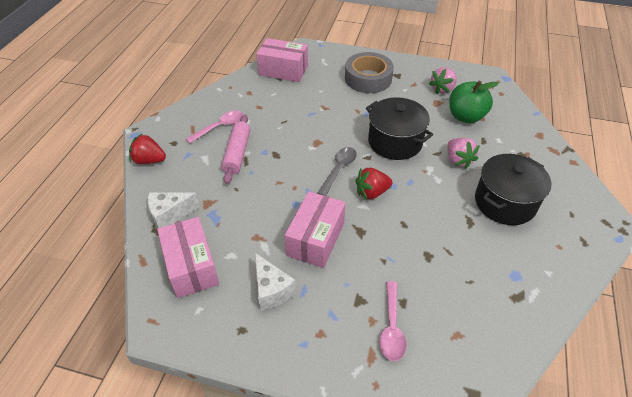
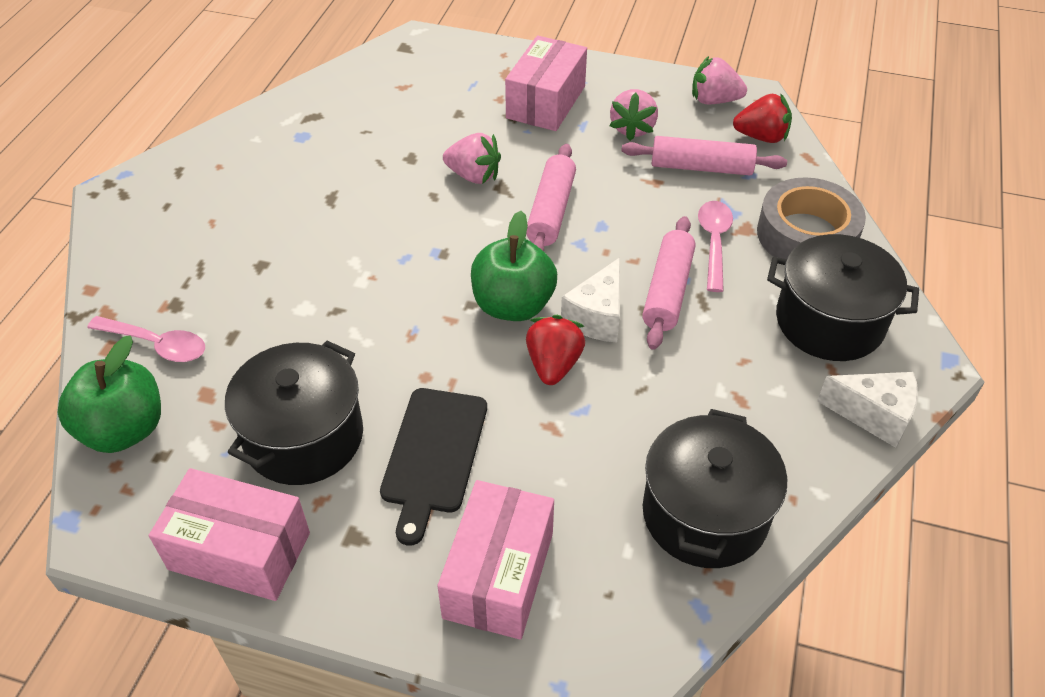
black cutting board: 0 -> 1
black pot: 2 -> 3
green apple: 1 -> 2
grey spoon: 1 -> 0
pink rolling pin: 1 -> 3
pink strawberry: 2 -> 3

